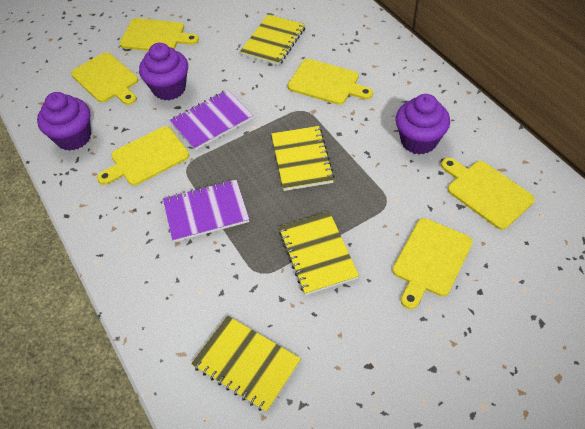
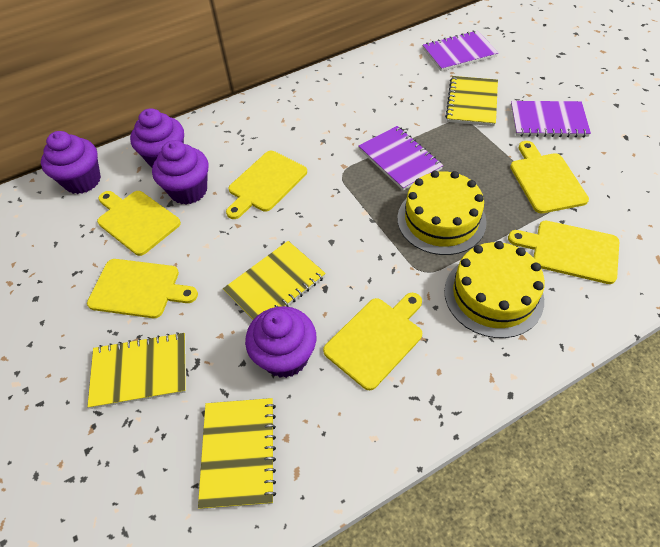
purple cupcake: 3 -> 4
purple notebook: 2 -> 3
yellow cake: 0 -> 2

